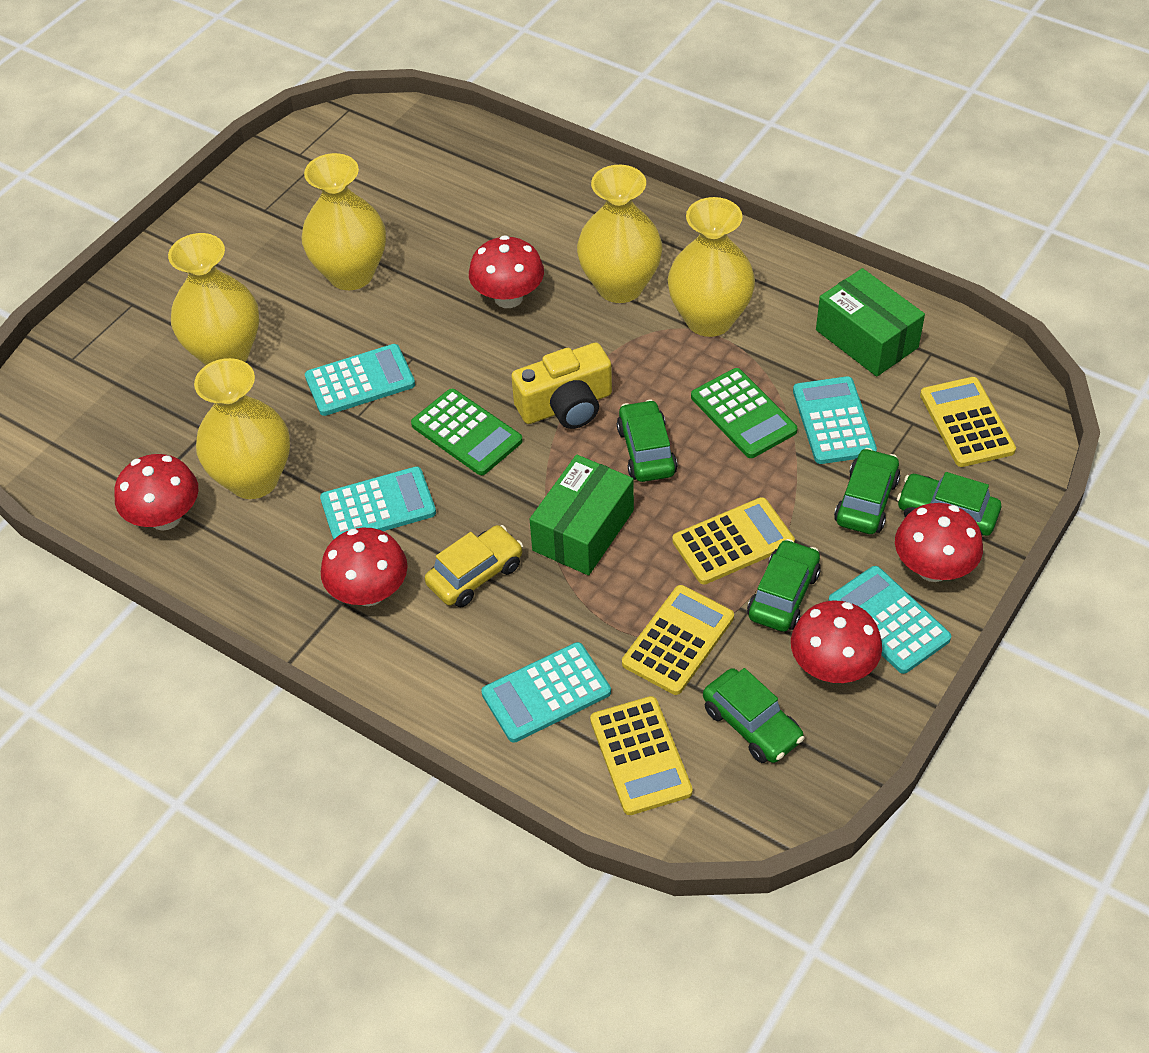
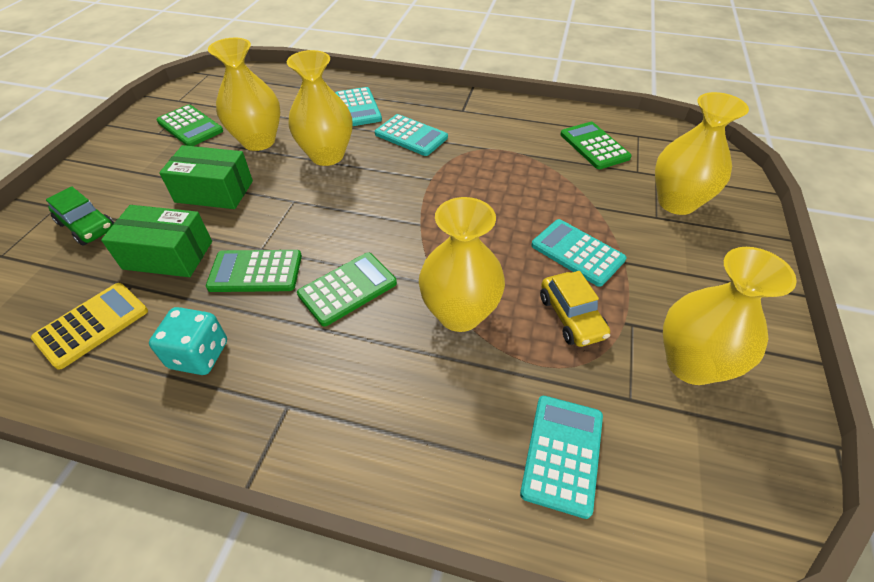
green calculator: 2 -> 4
green car: 5 -> 1
red mushroom: 5 -> 0
turquoise calculator: 5 -> 4
turquoise dice: 0 -> 1
yellow calculator: 4 -> 1
yellow camera: 1 -> 0

